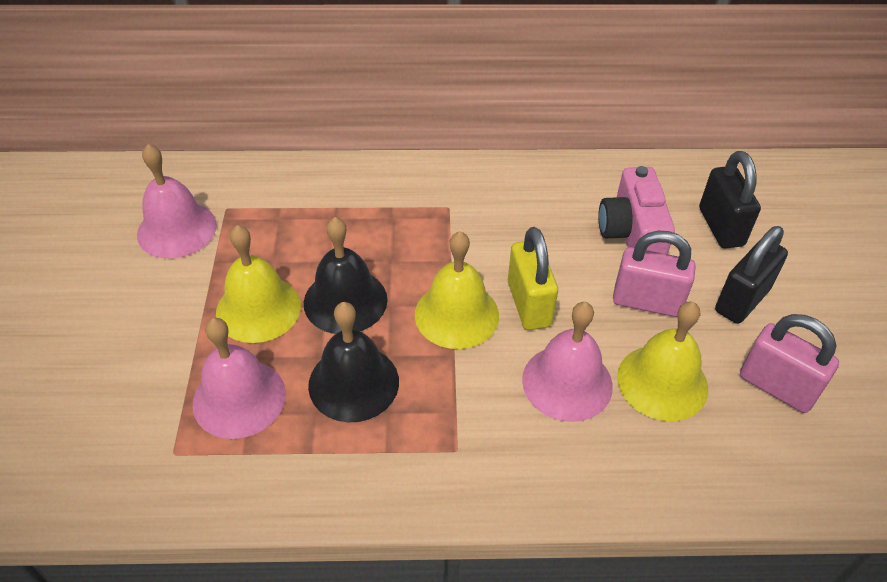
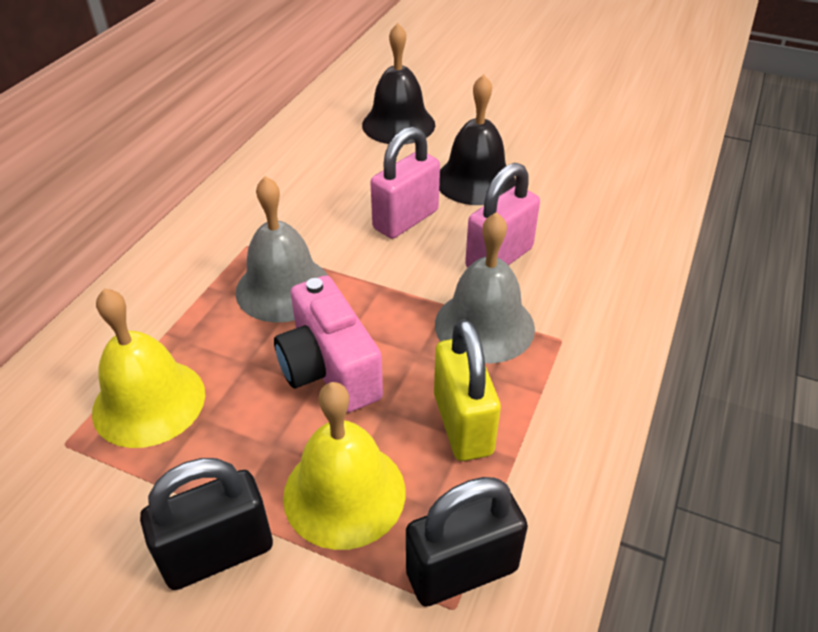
grey bell: 0 -> 2
pink bell: 3 -> 0
yellow bell: 3 -> 2

